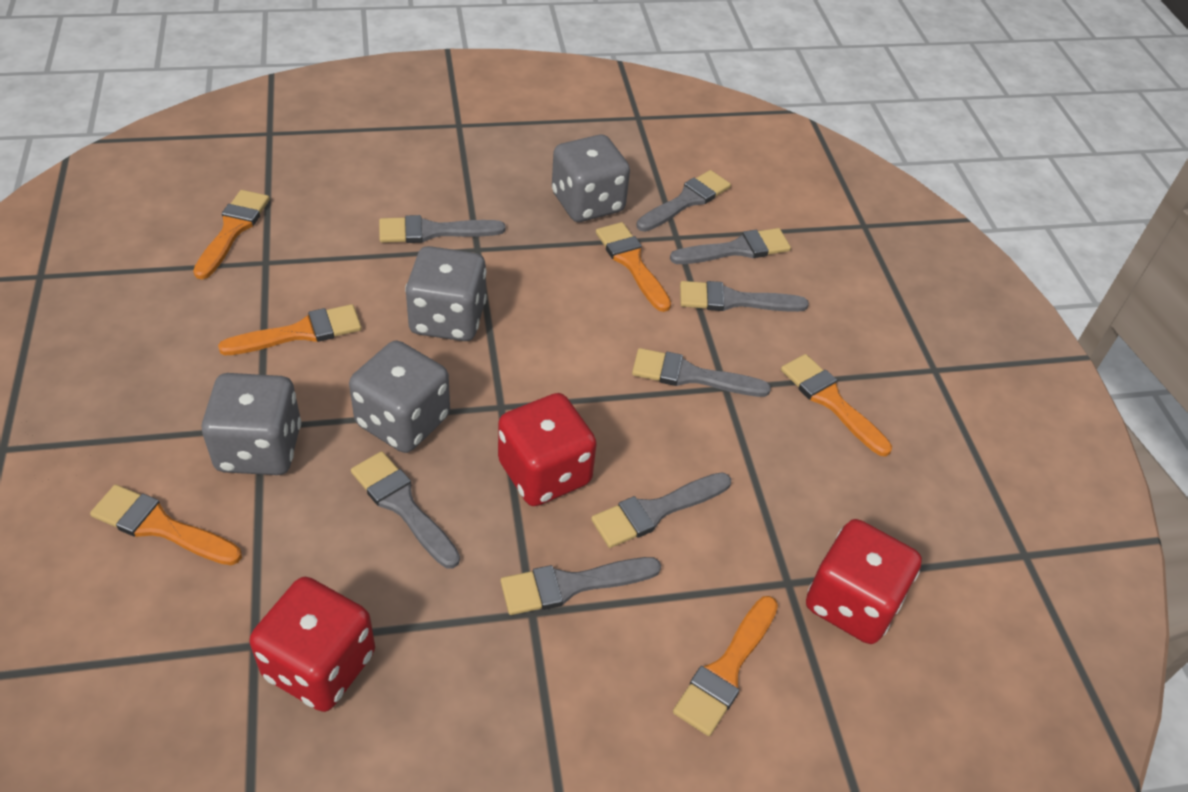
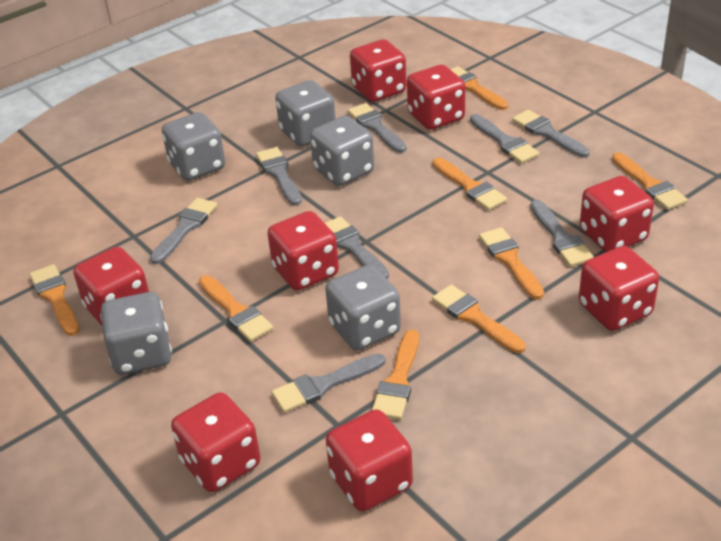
grey dice: 4 -> 5
orange brush: 6 -> 8
red dice: 3 -> 8

